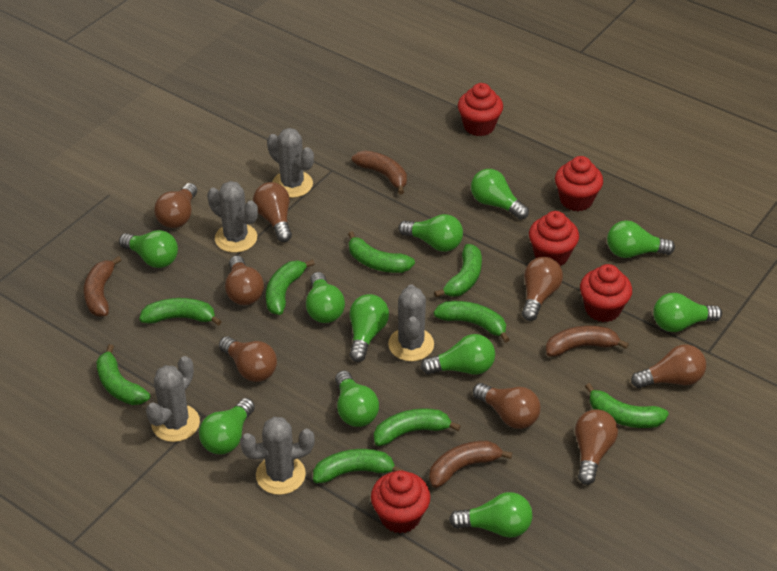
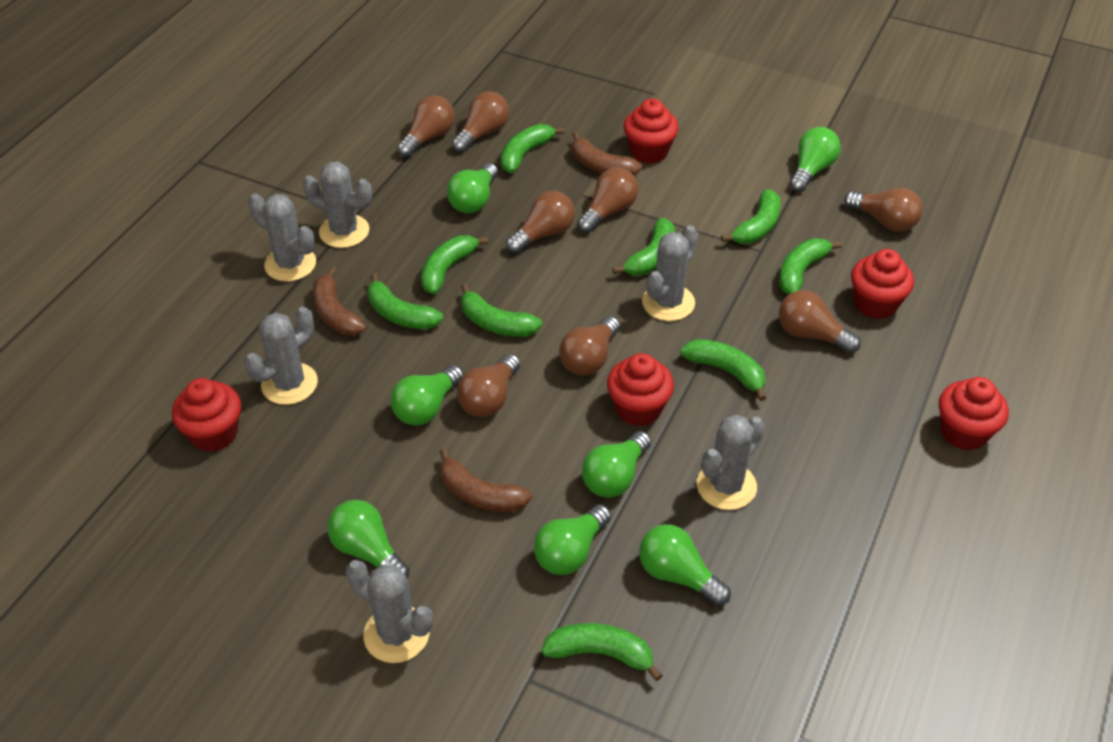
brown banana: 4 -> 3
green light bulb: 11 -> 7
grey cactus: 5 -> 6

